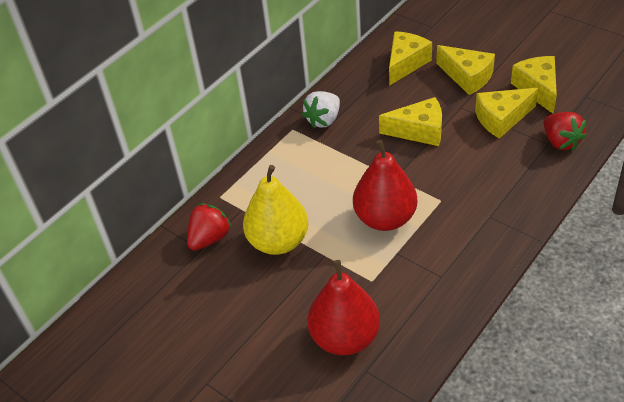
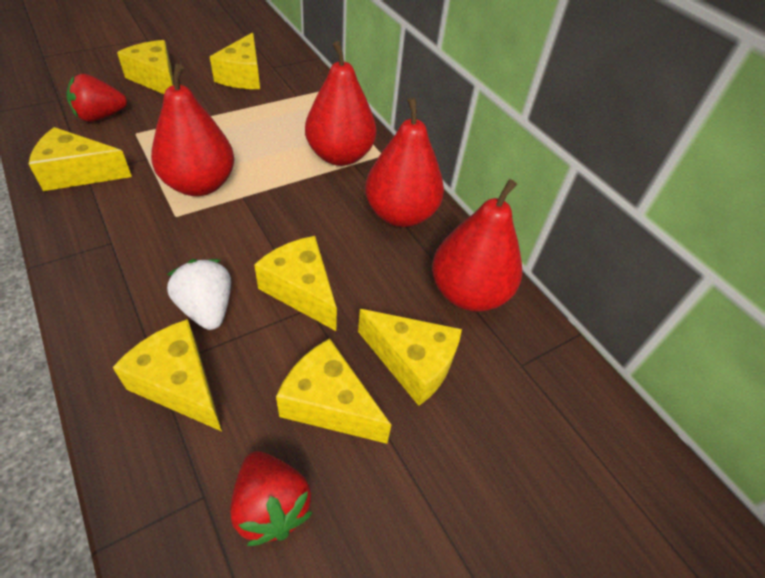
red pear: 2 -> 4
yellow cheese: 5 -> 7
yellow pear: 1 -> 0

